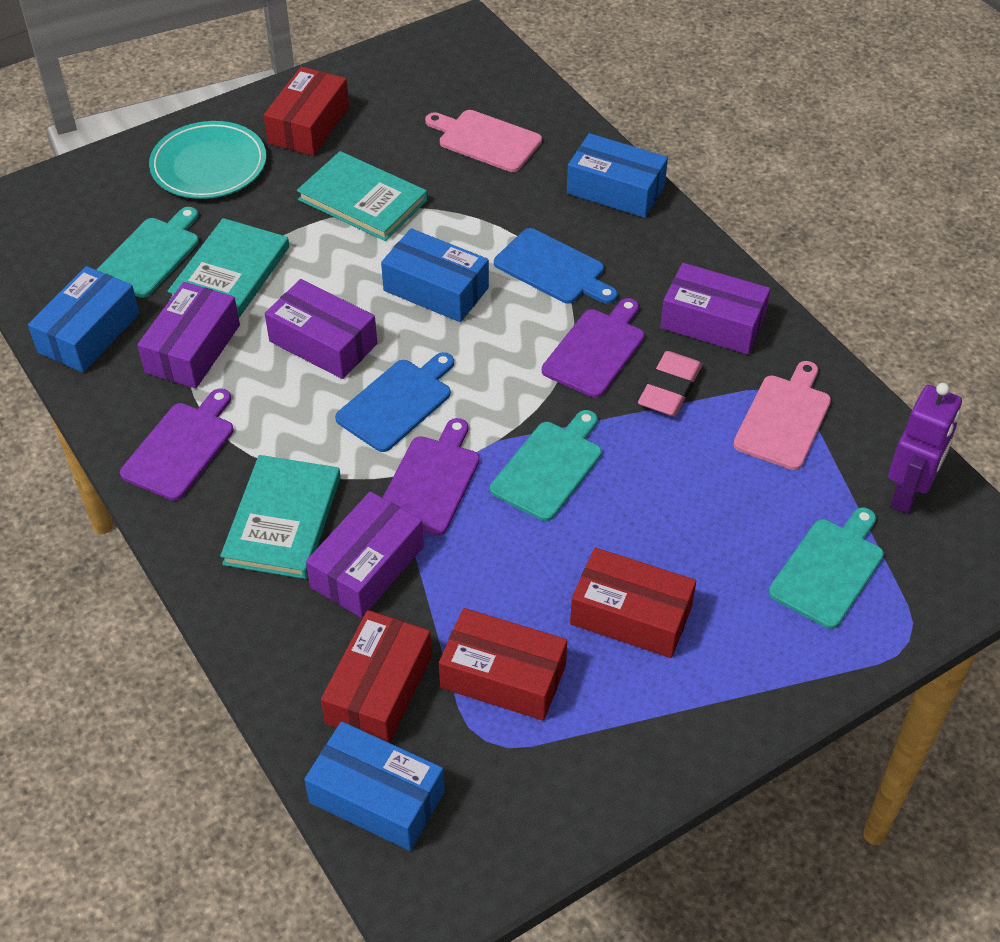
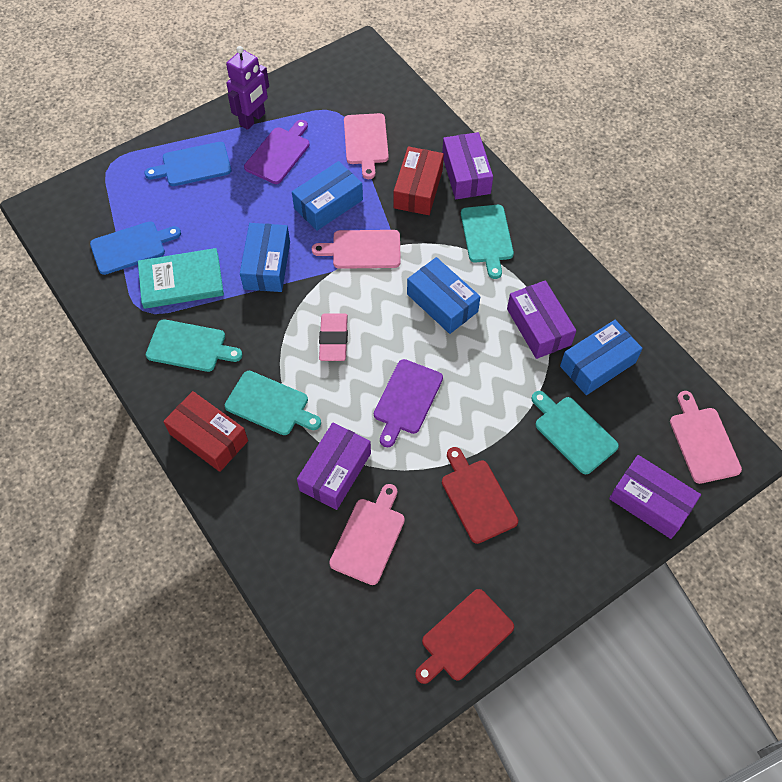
pink cutting board: 2 -> 4
purple cutting board: 3 -> 2
red box: 4 -> 2
red cutting board: 0 -> 2
turquoise book: 3 -> 1
turquoise cutting board: 3 -> 4
turquoise plate: 1 -> 0

